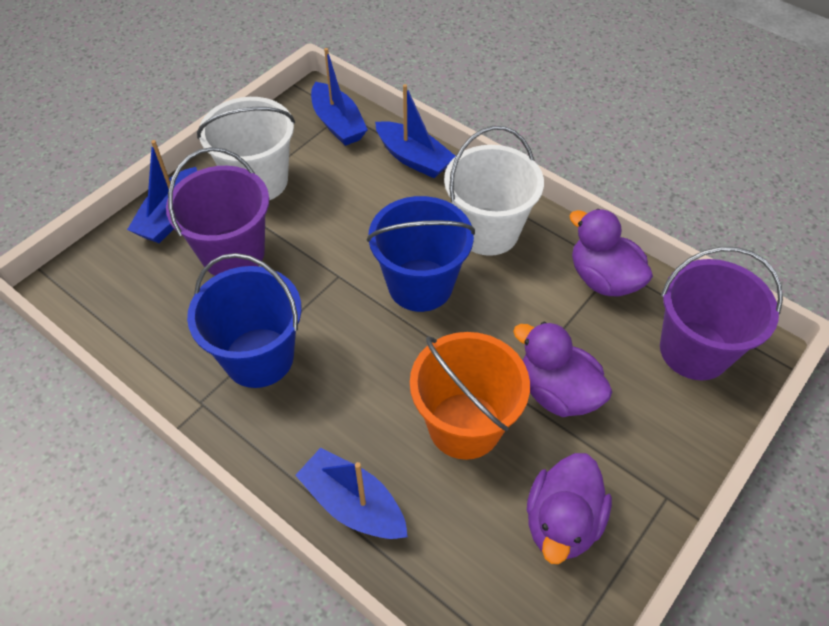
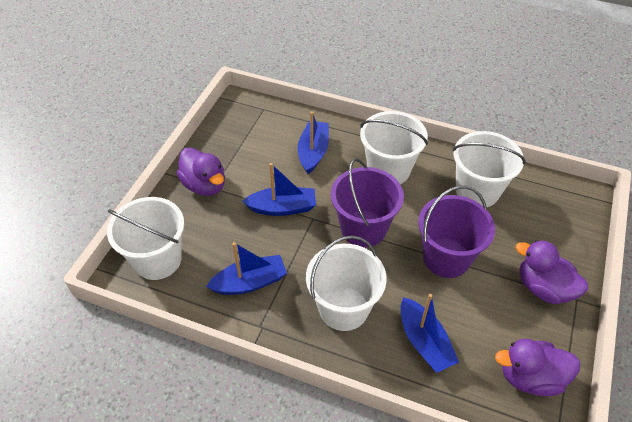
blue bucket: 2 -> 0
orange bucket: 1 -> 0
white bucket: 2 -> 4

